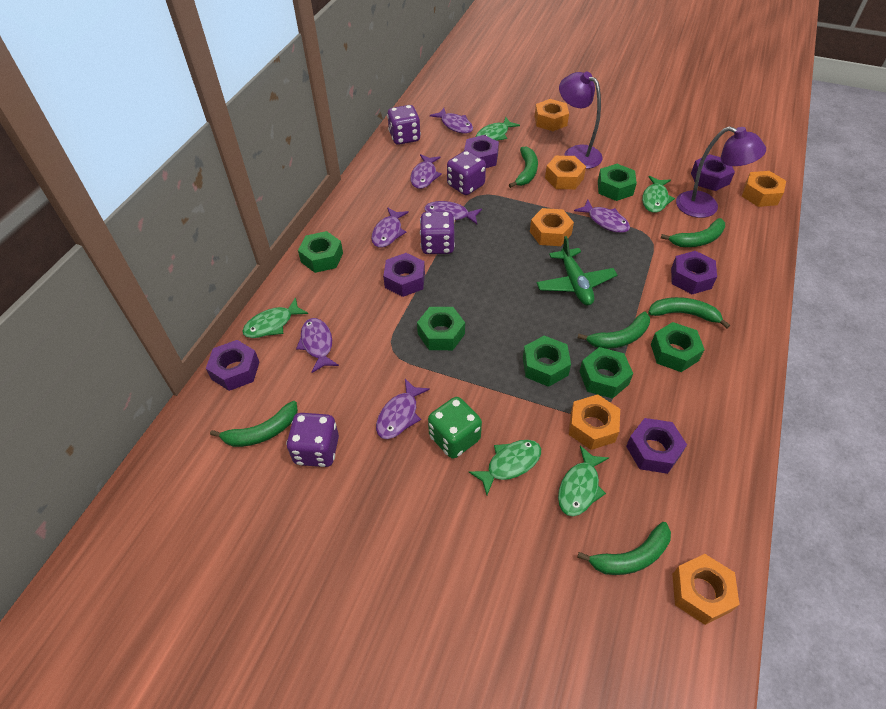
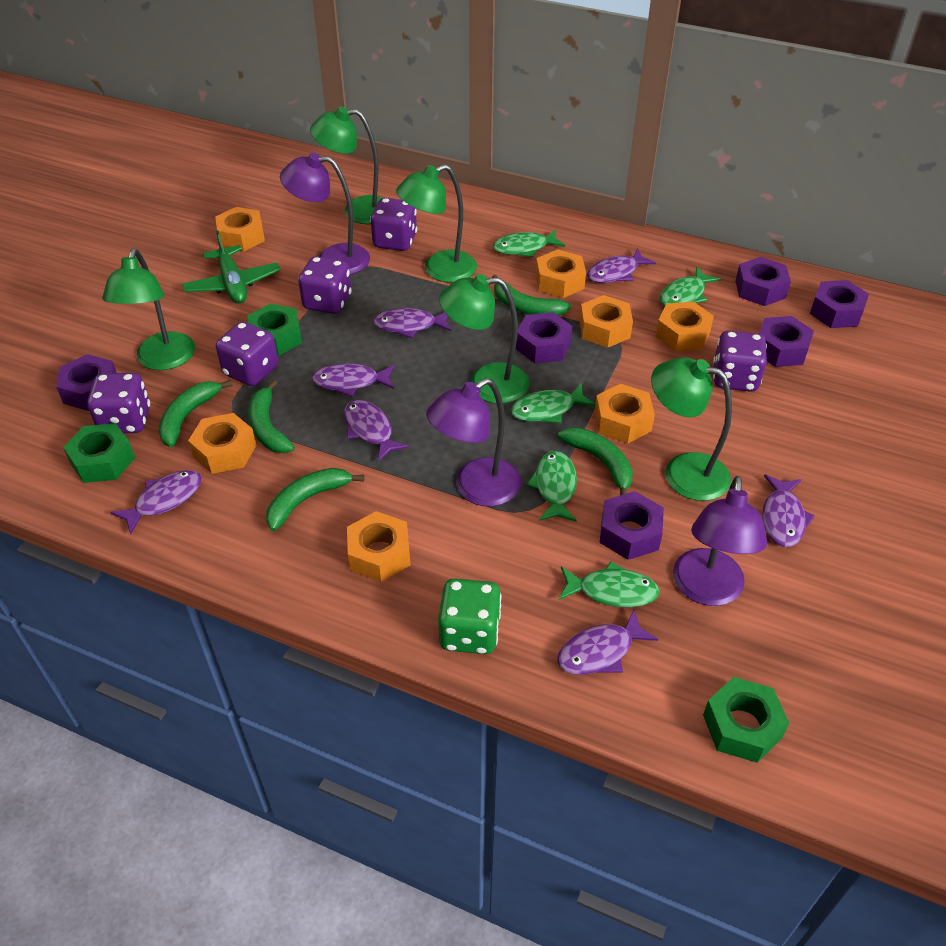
green banana: 6 -> 5
green lamp: 0 -> 5
green nut: 6 -> 3
orange nut: 6 -> 7
purple dice: 4 -> 5
purple lamp: 2 -> 3

